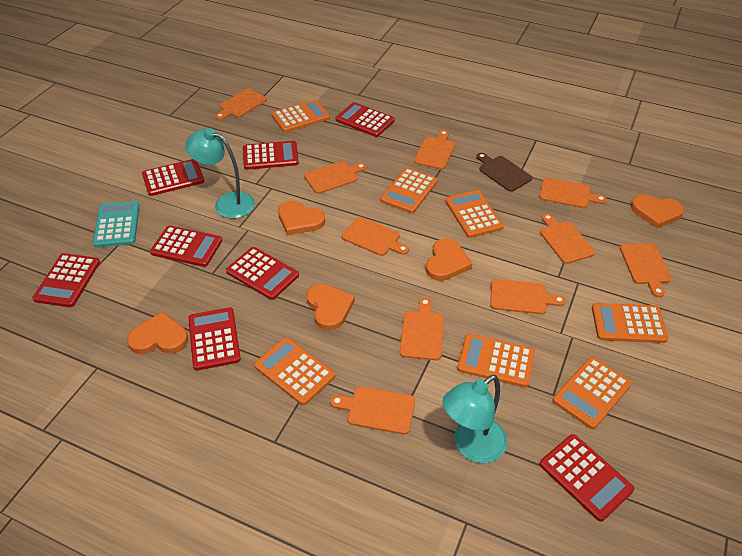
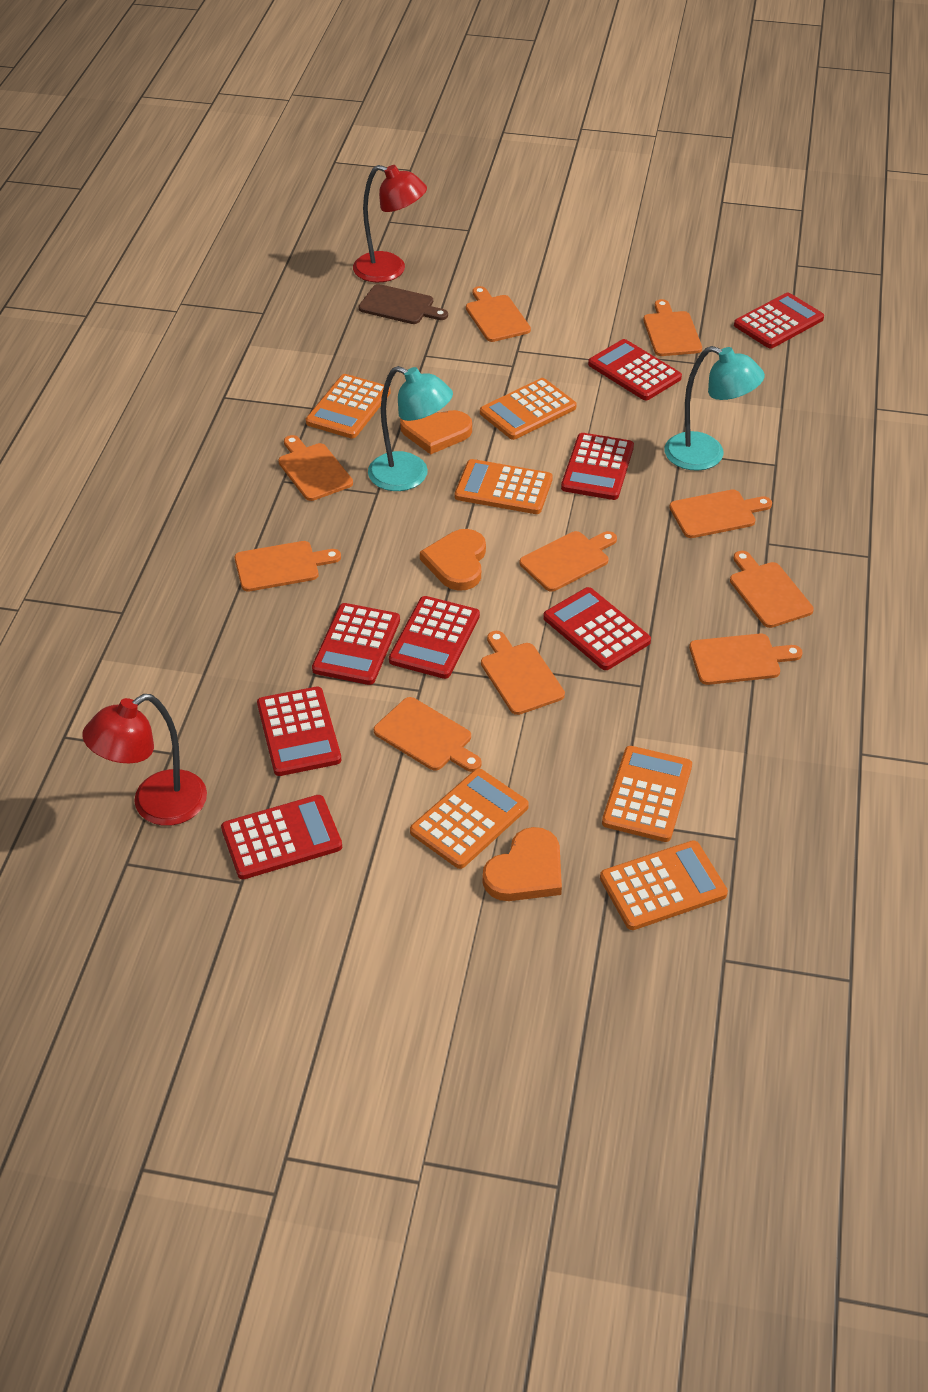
orange calculator: 7 -> 6
orange heart: 5 -> 3
red lamp: 0 -> 2
turquoise calculator: 1 -> 0

